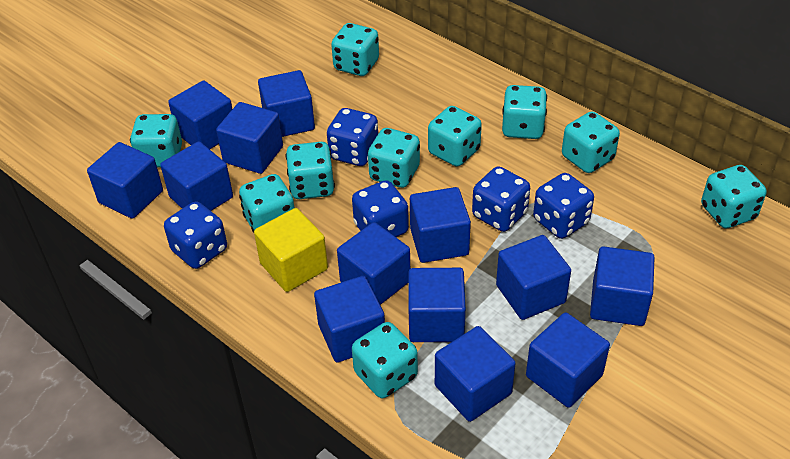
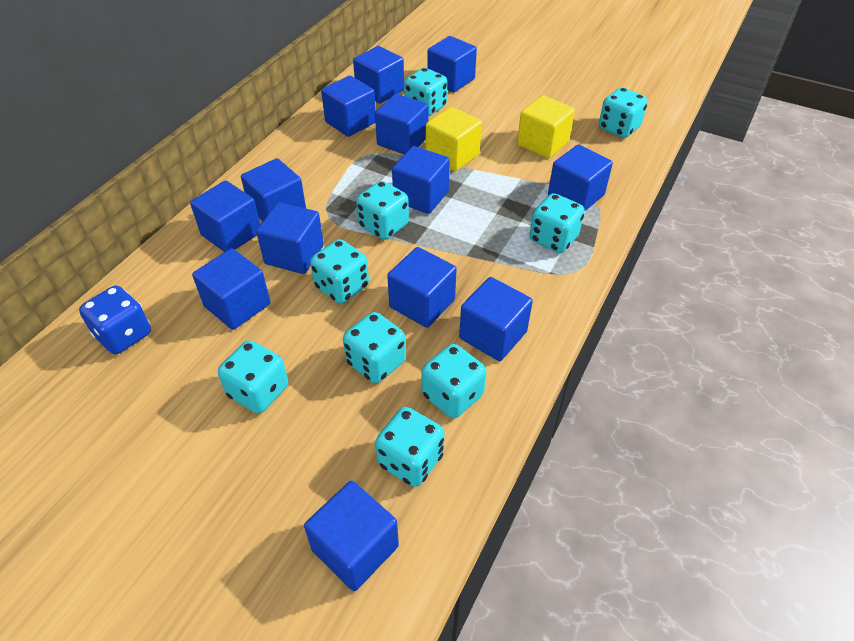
blue dice: 5 -> 1
turquoise dice: 10 -> 9
yellow cube: 1 -> 2

